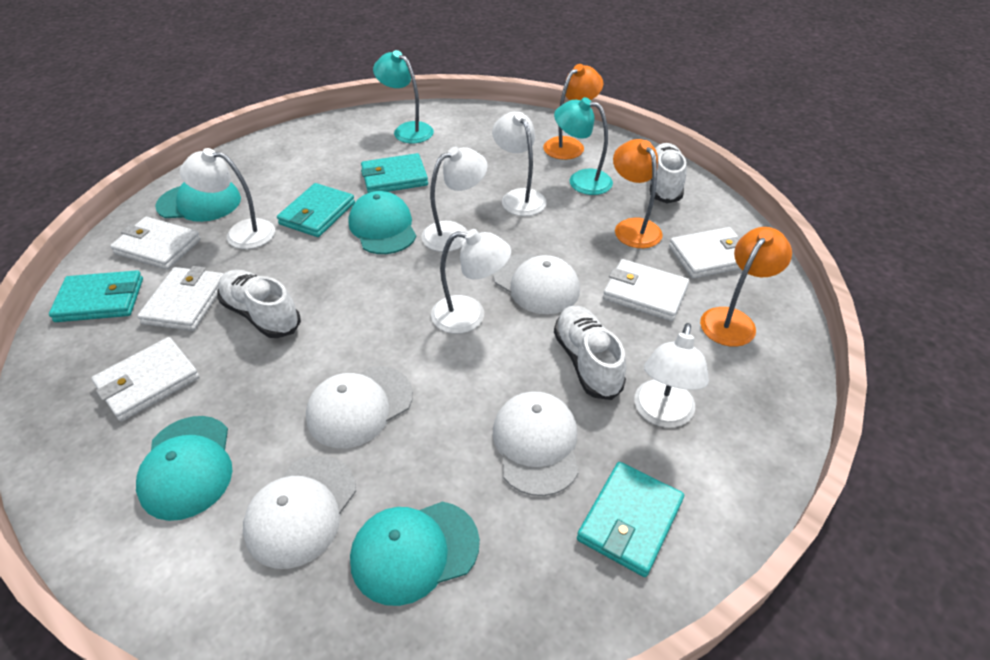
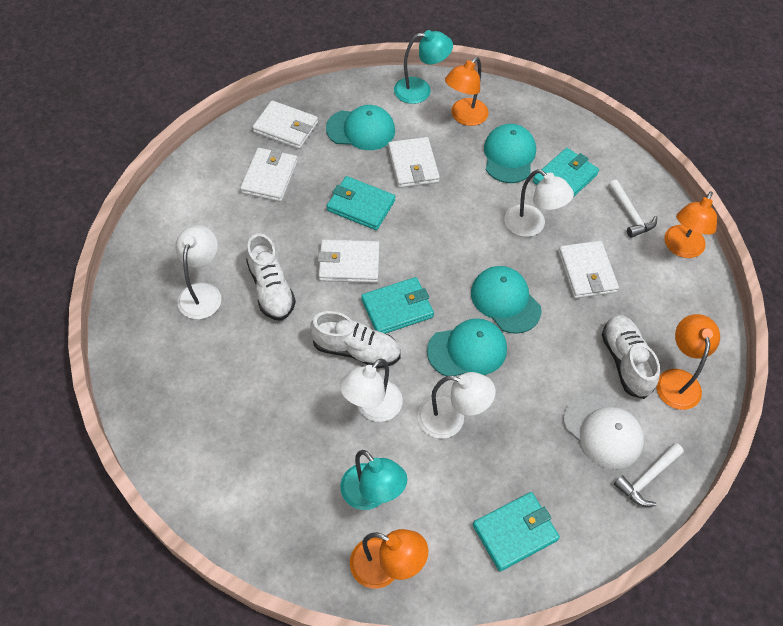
orange lamp: 3 -> 4
white cap: 4 -> 1
white hammer: 0 -> 2
white lamp: 5 -> 4

